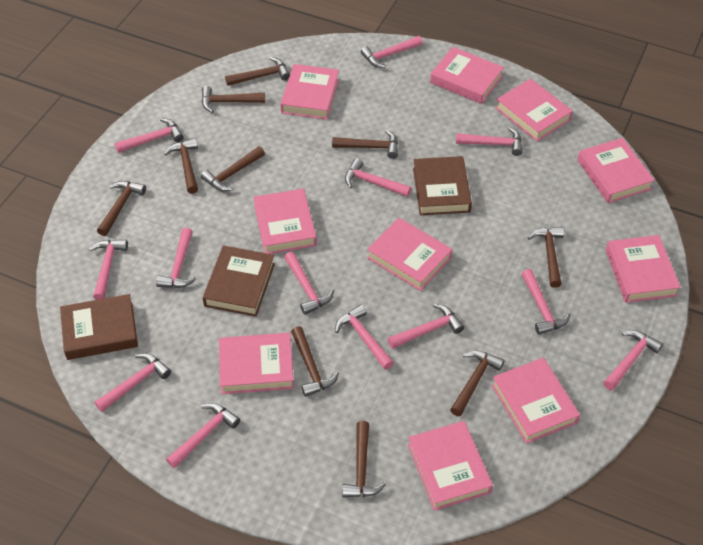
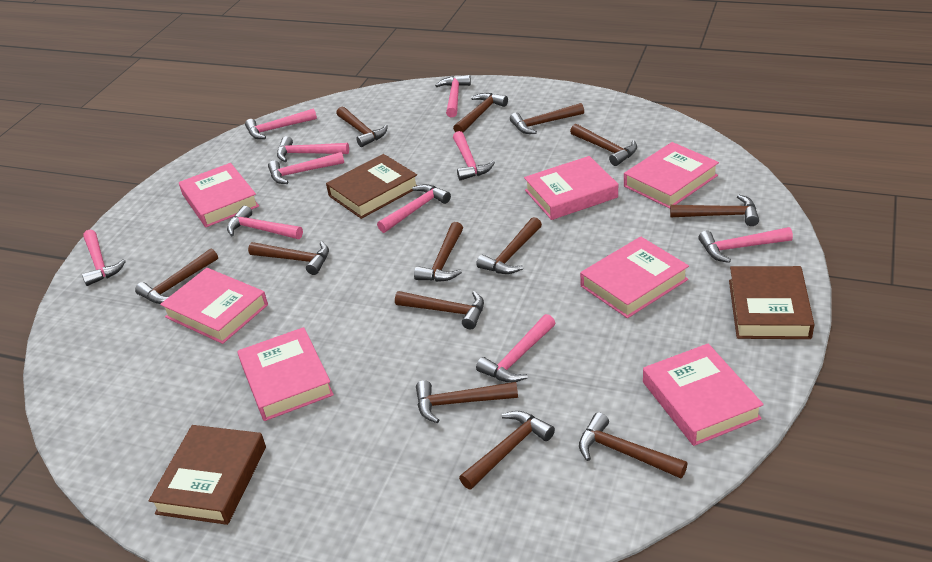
brown hammer: 10 -> 13
pink book: 10 -> 7
pink hammer: 13 -> 10

